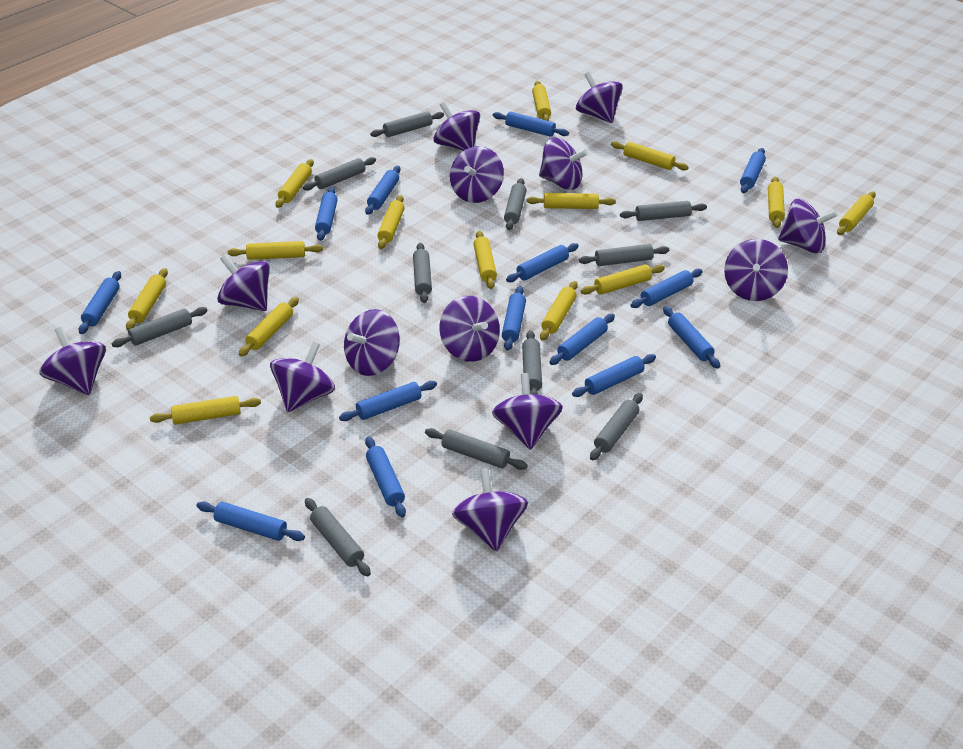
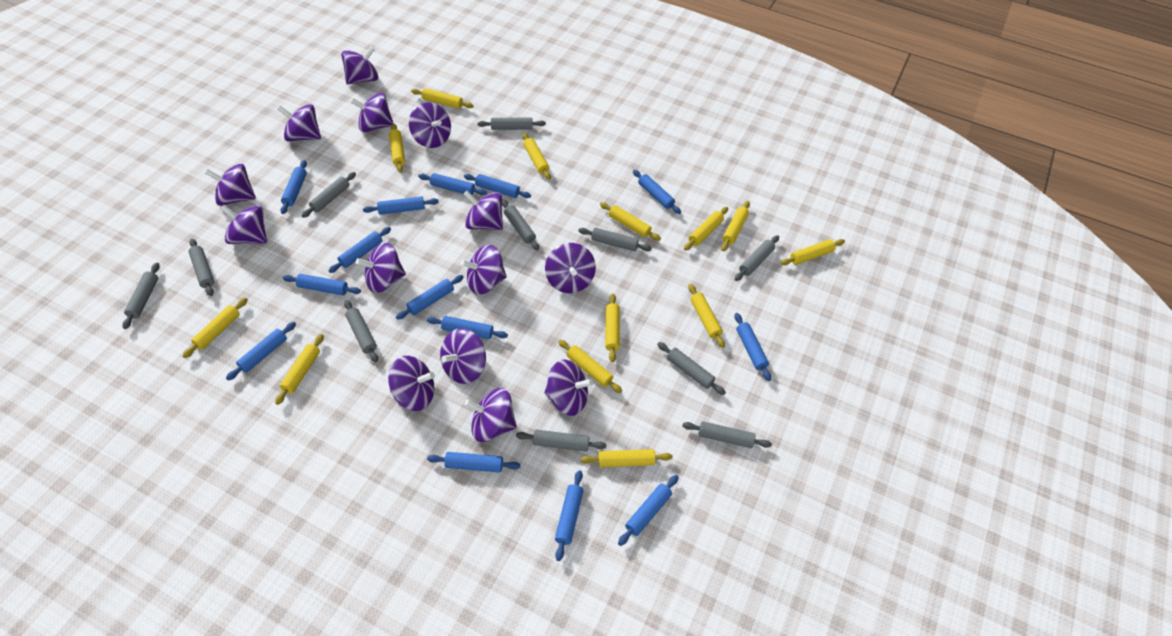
purple spinning top: 13 -> 14
yellow rolling pin: 14 -> 13

